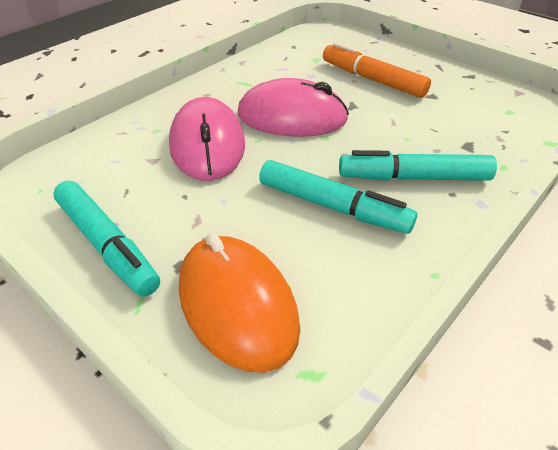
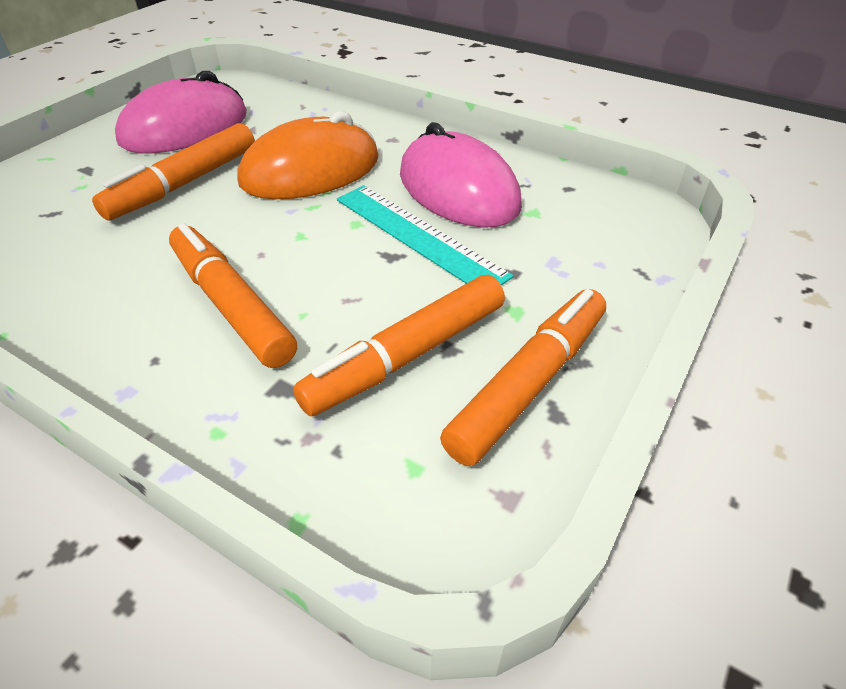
orange marker: 1 -> 4
turquoise marker: 3 -> 0
turquoise ruler: 0 -> 1

